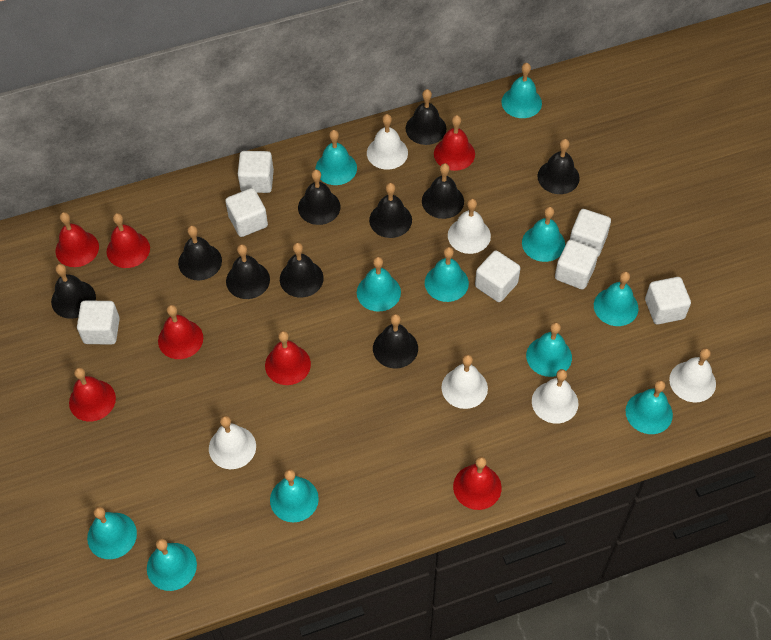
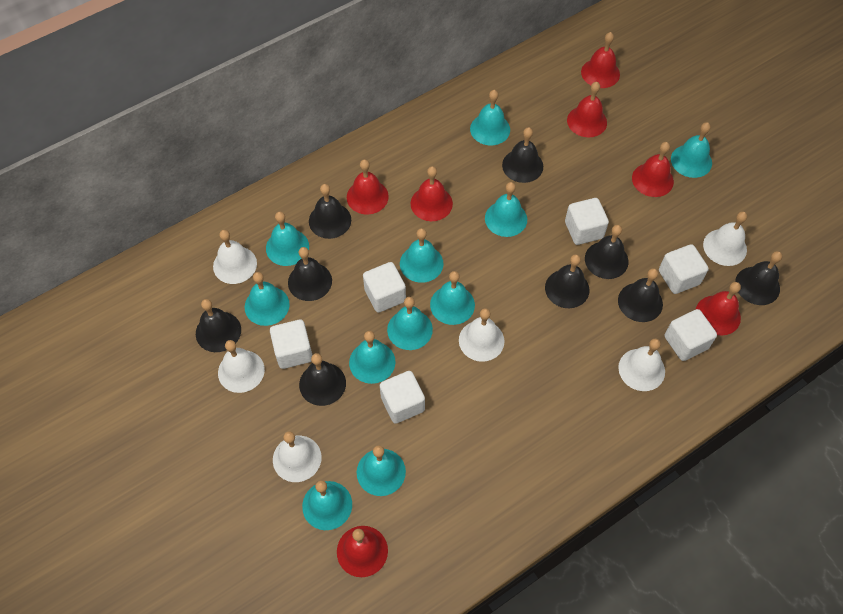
black bell: 10 -> 9
white cube: 7 -> 6

